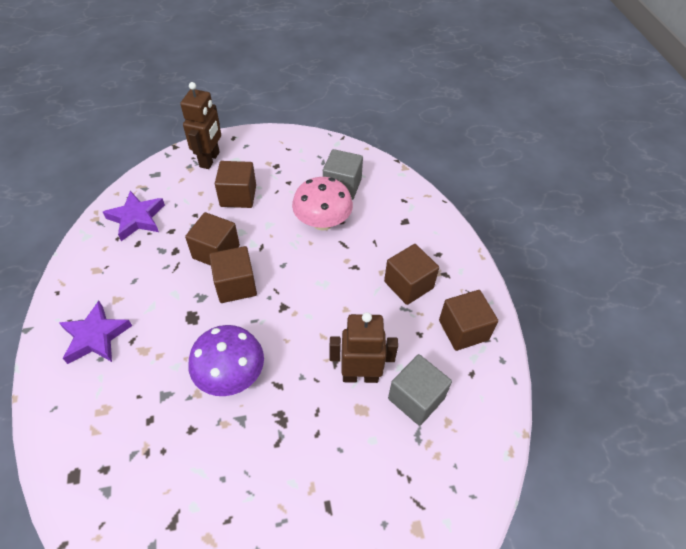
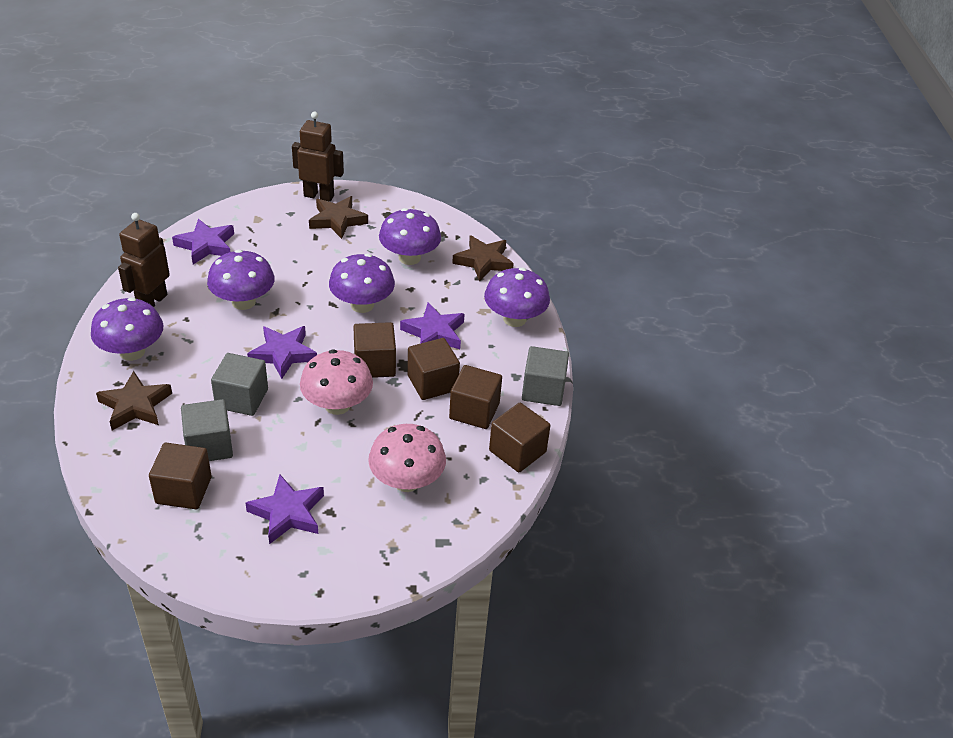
brown star: 0 -> 3
grey cube: 2 -> 3
pink mushroom: 1 -> 2
purple mushroom: 1 -> 5
purple star: 2 -> 4

